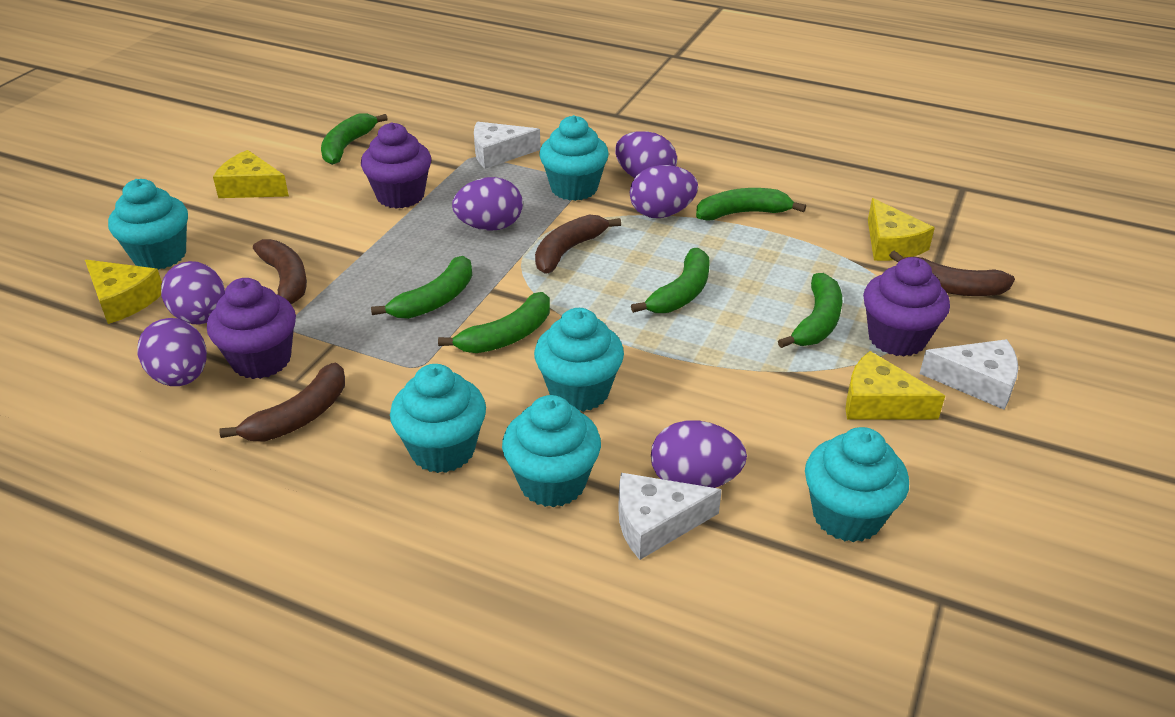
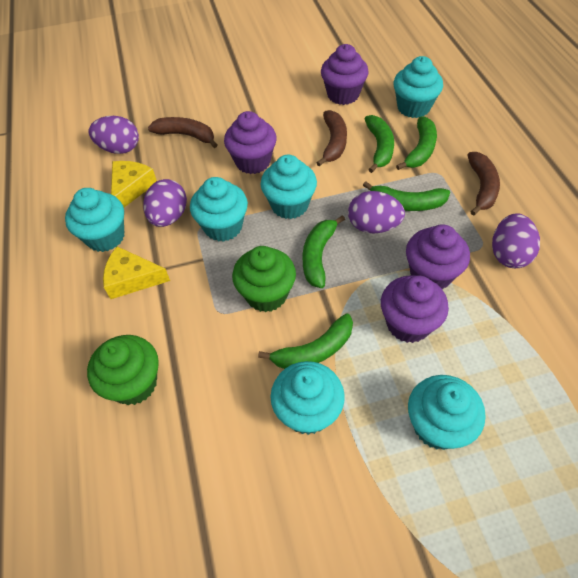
brown banana: 4 -> 3
green banana: 6 -> 5
green cupcake: 0 -> 2
purple cupcake: 3 -> 4
purple egg: 6 -> 4
white cheese: 3 -> 0
yellow cheese: 4 -> 2

